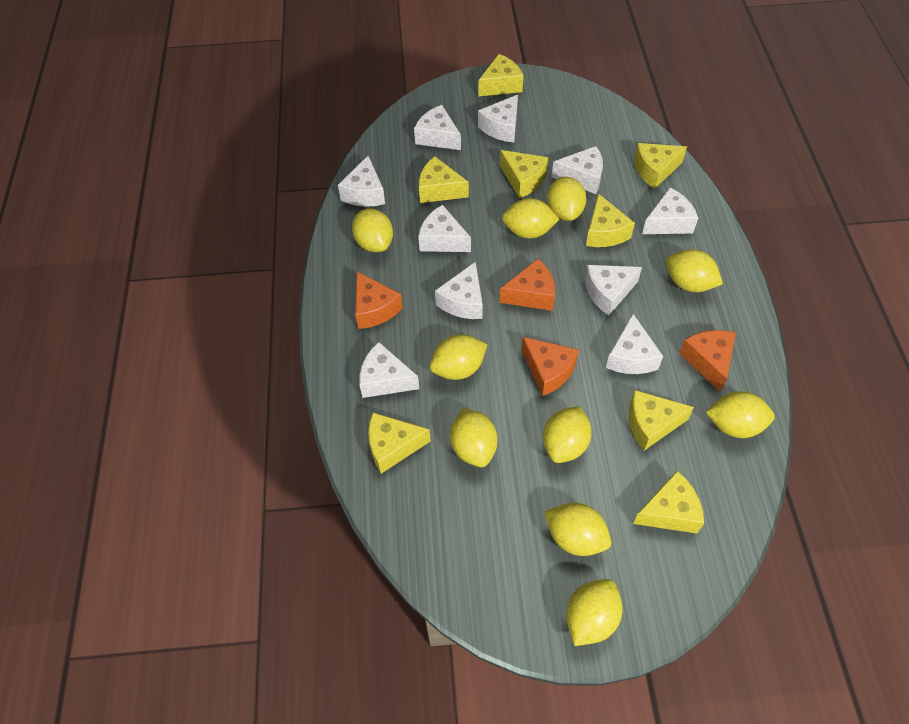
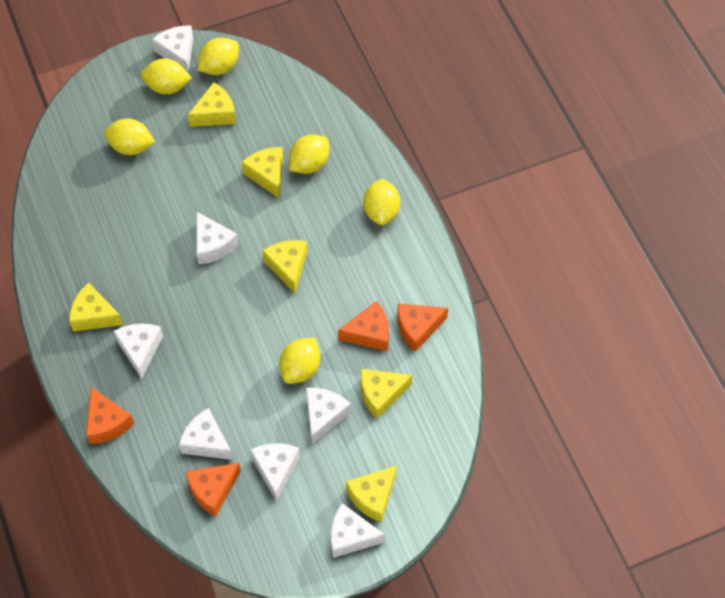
white cheese: 10 -> 7
yellow cheese: 8 -> 6
yellow lemon: 10 -> 6

